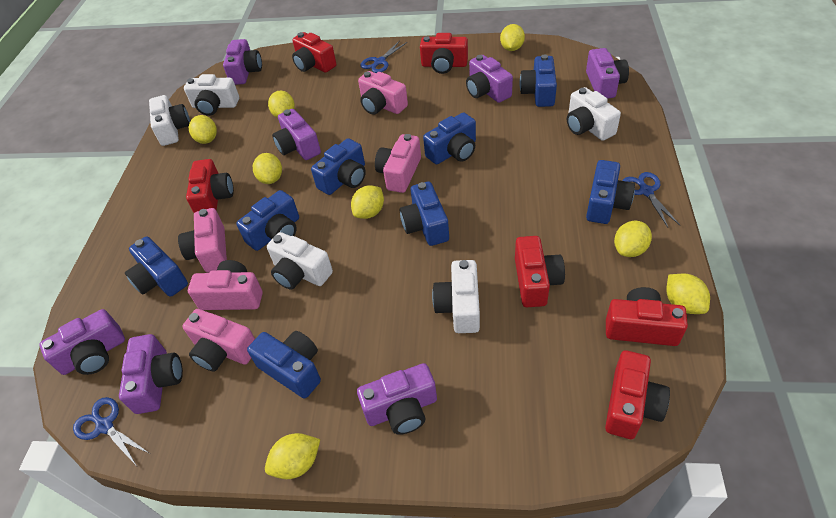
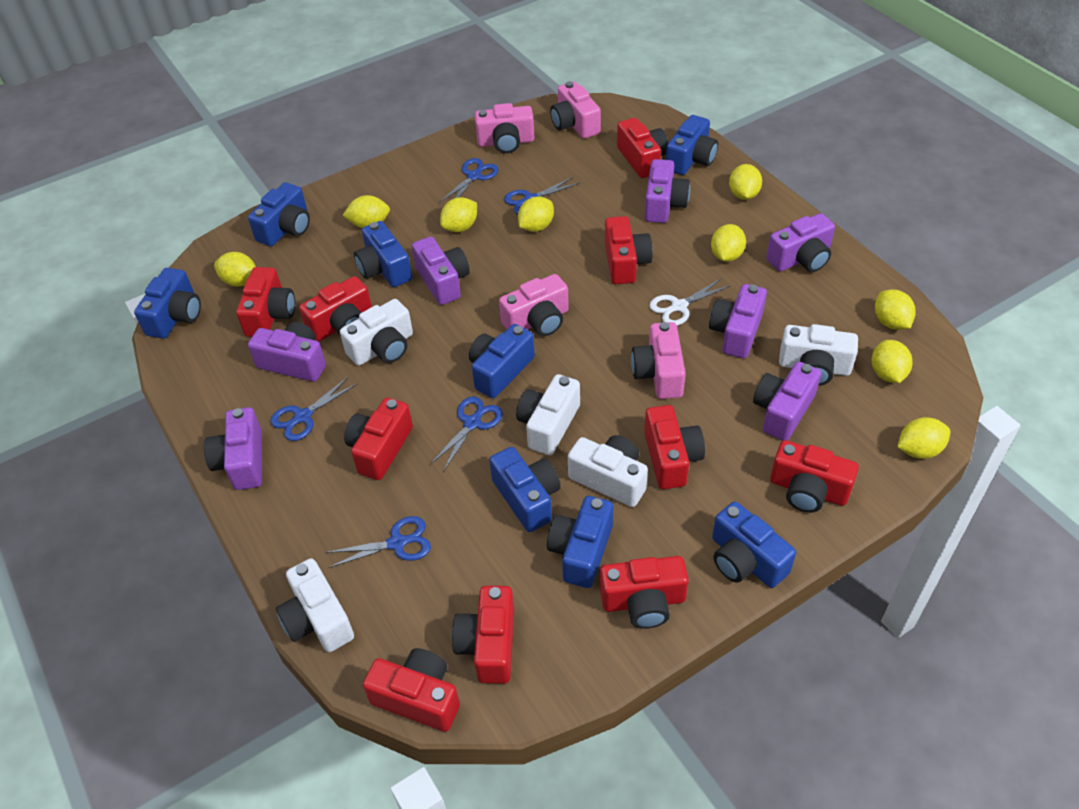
blue scissors: 3 -> 5
pink camera: 5 -> 4
red camera: 6 -> 10
white scissors: 0 -> 1
yellow lemon: 8 -> 9

